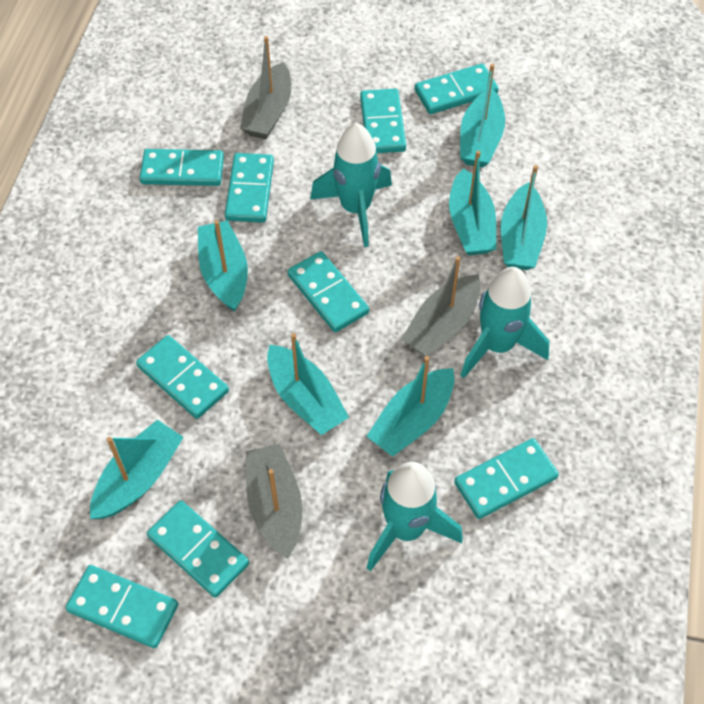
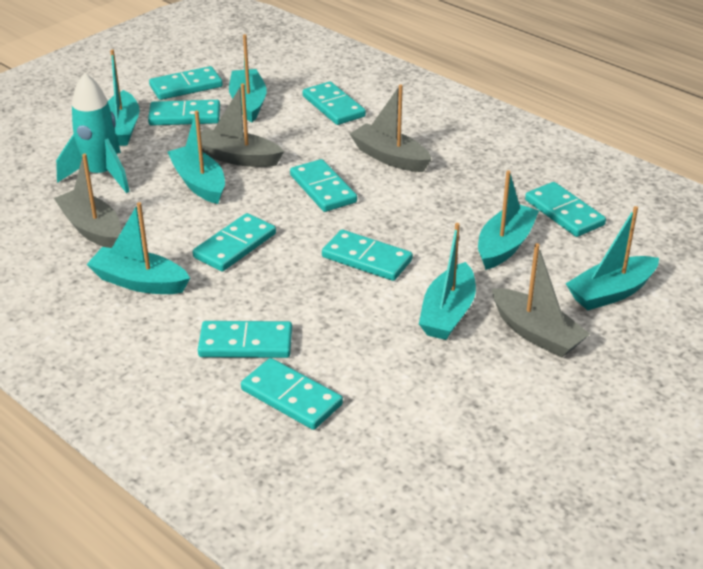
grey boat: 3 -> 4
turquoise rocket: 3 -> 1

